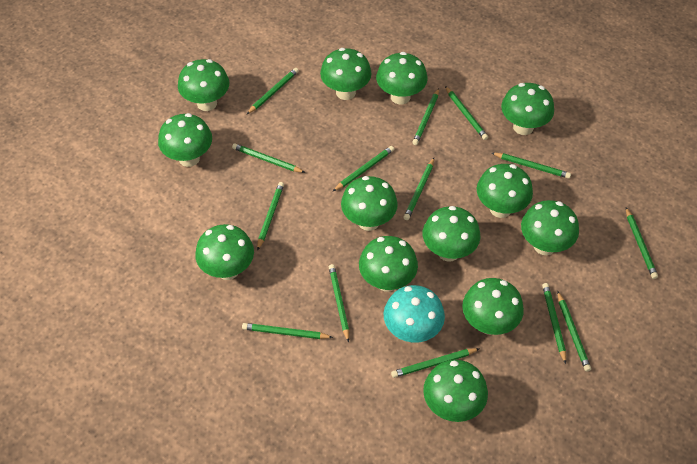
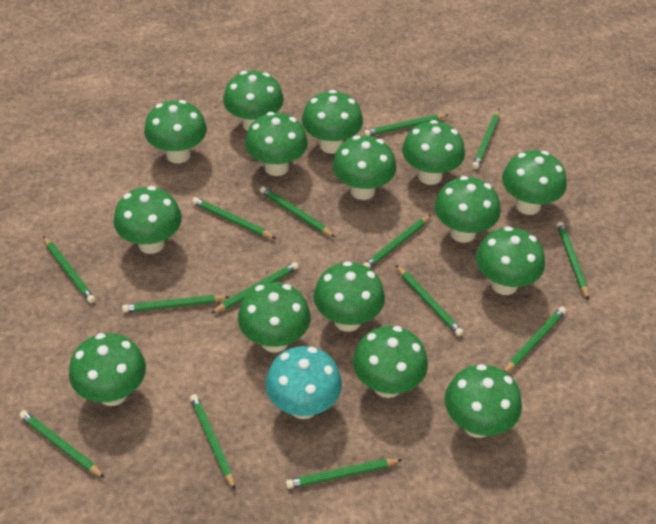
green mushroom: 13 -> 15

